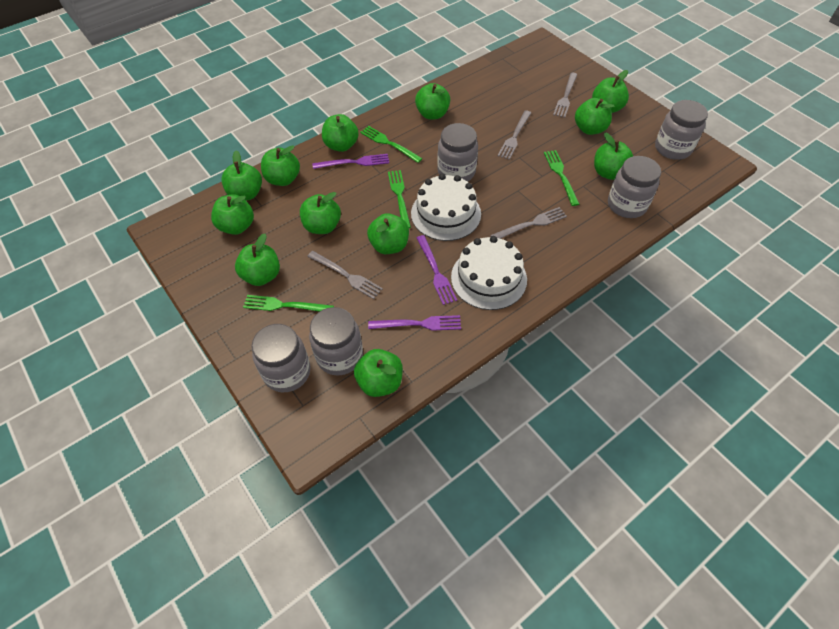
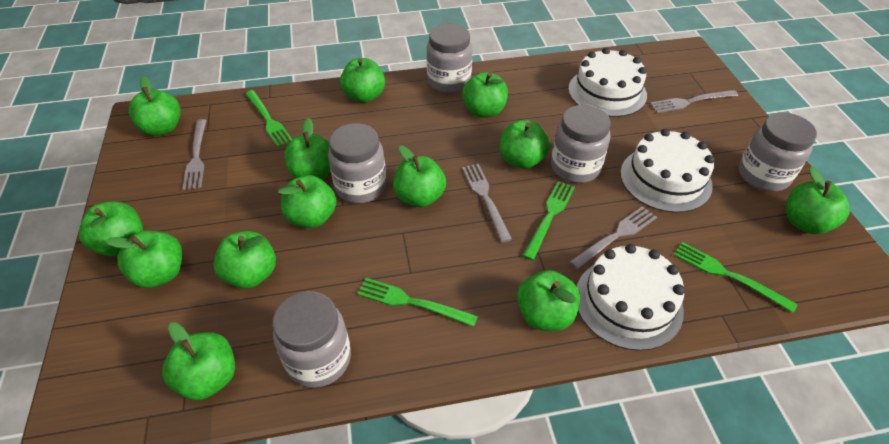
green apple: 12 -> 13
purple fork: 3 -> 0
white cake: 2 -> 3

